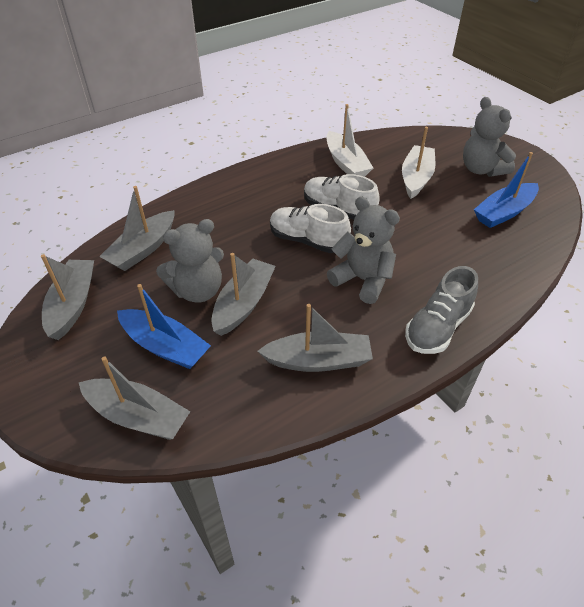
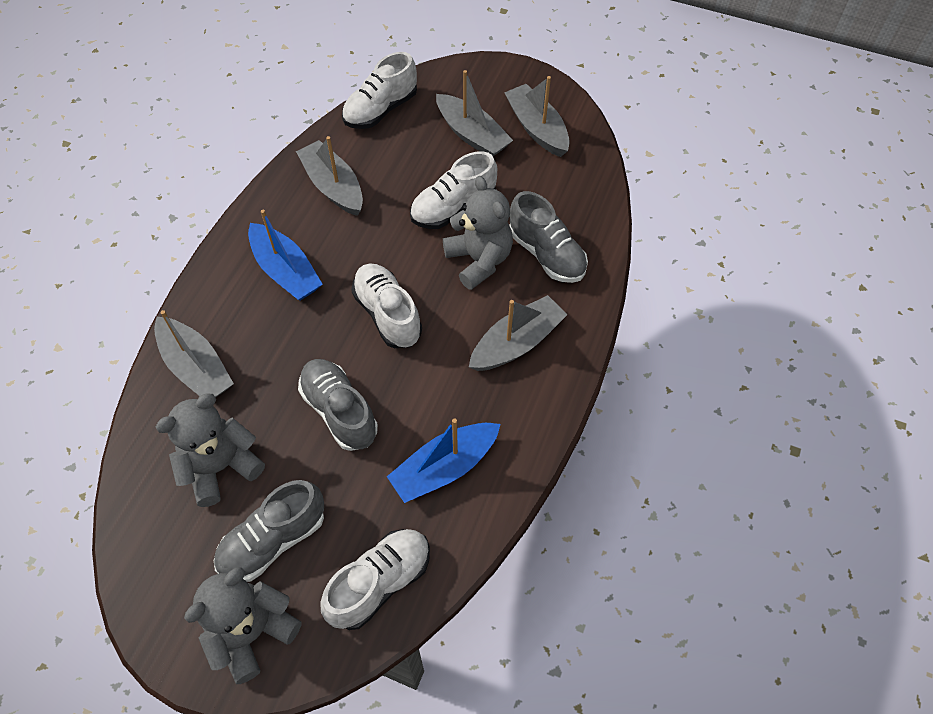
grey shoe: 1 -> 3
white boat: 2 -> 0
white shoe: 2 -> 4

